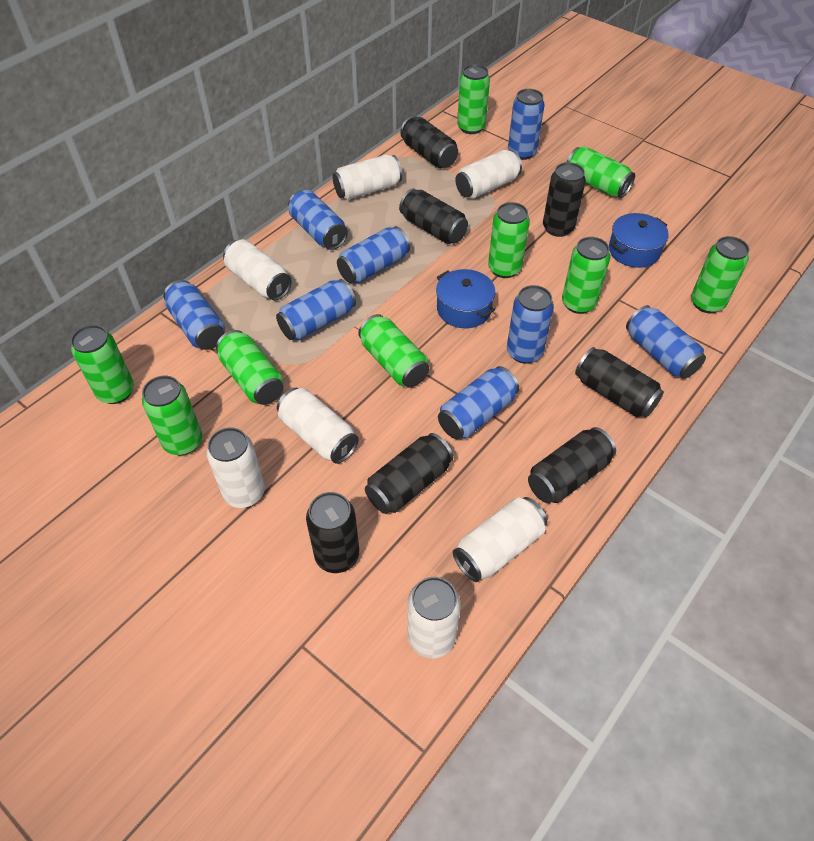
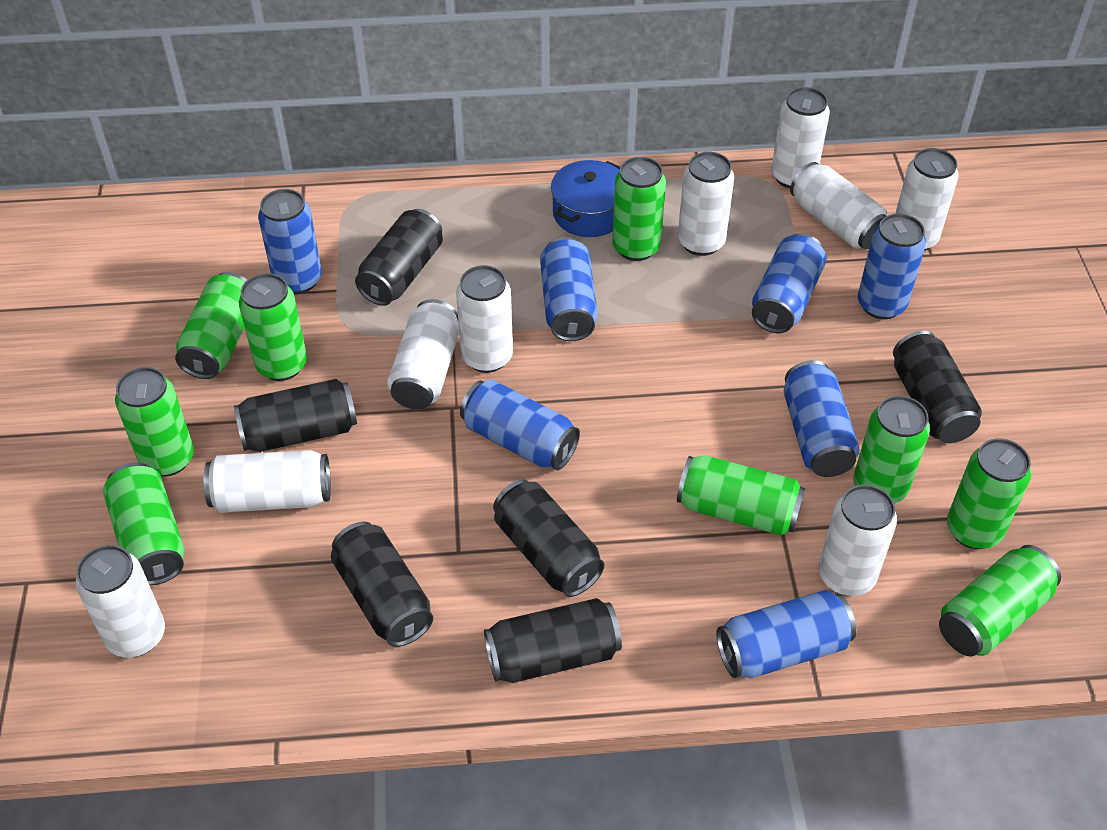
black can: 7 -> 6
blue can: 8 -> 7
blue pot: 2 -> 1
white can: 7 -> 9

